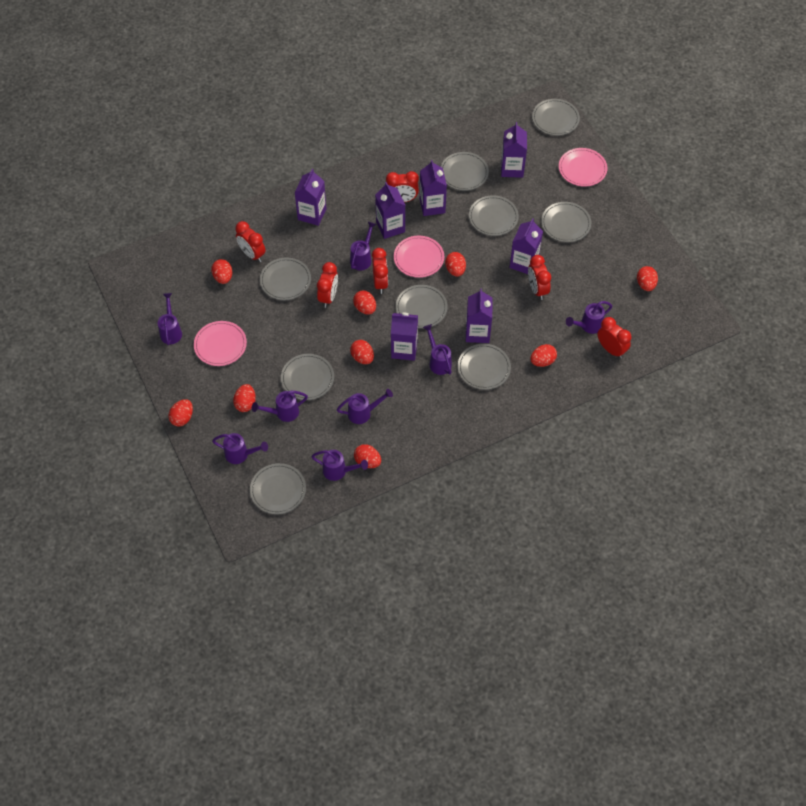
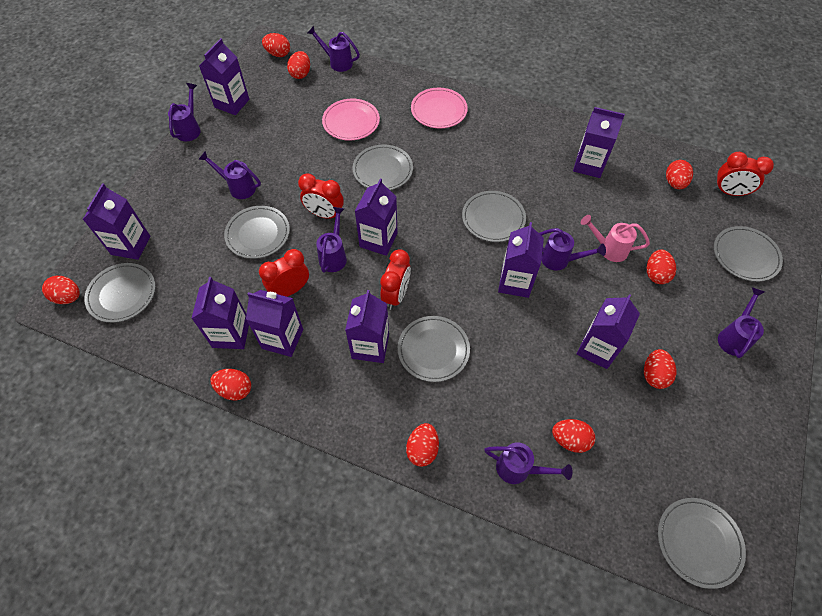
grey plate: 9 -> 7
pink plate: 3 -> 2
pink watering can: 0 -> 1
purple carton: 7 -> 9
purple watering can: 8 -> 7
red clock: 6 -> 4

